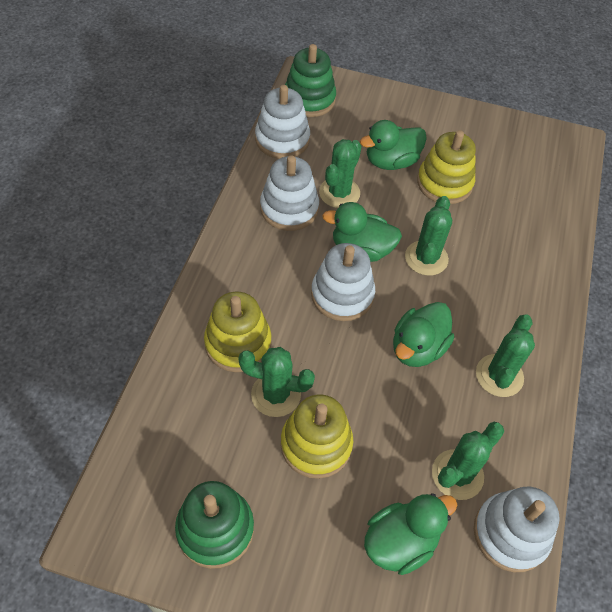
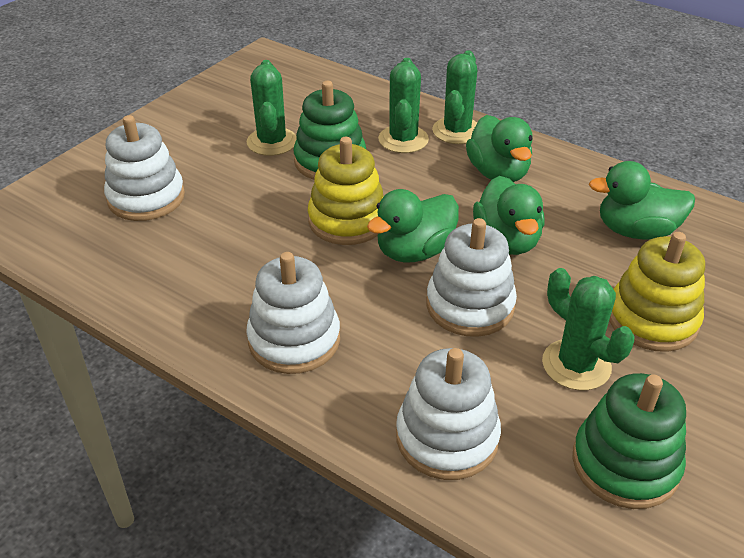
green cactus: 5 -> 4
yellow stacking toy: 3 -> 2

